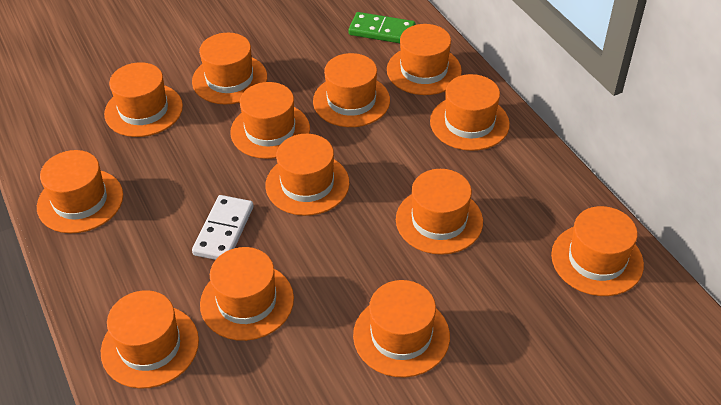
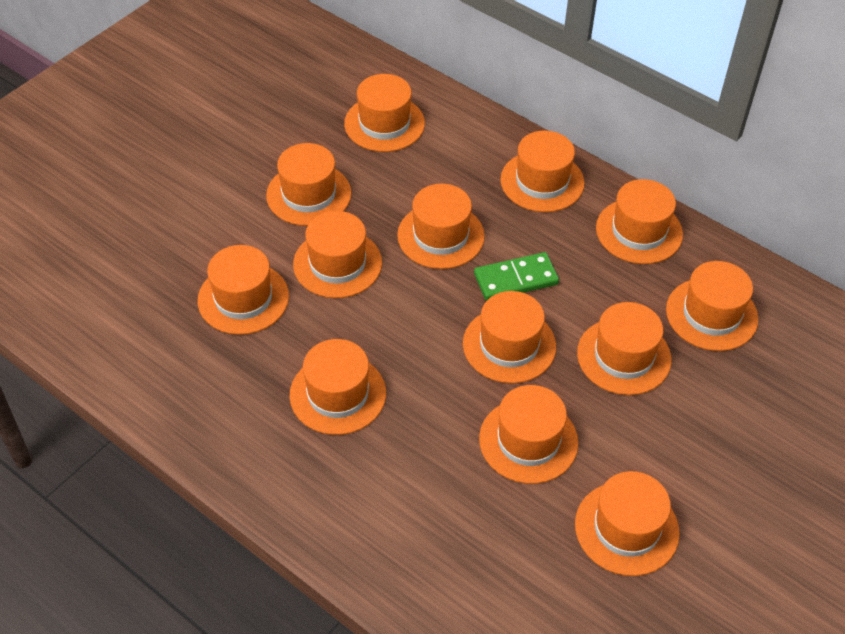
white domino: 1 -> 0

